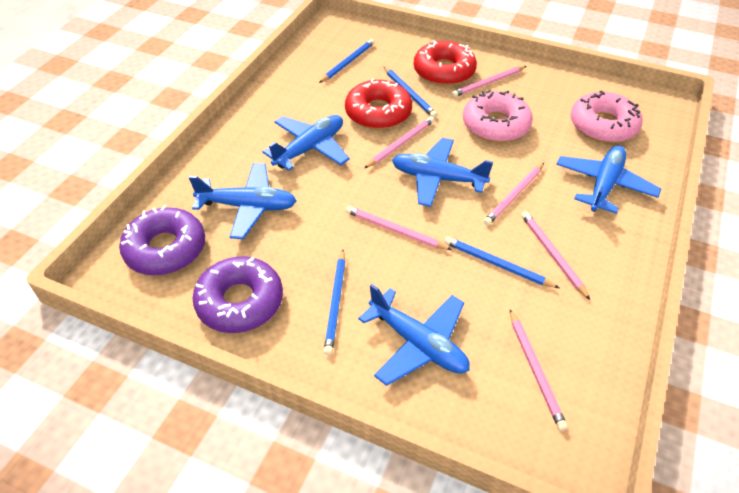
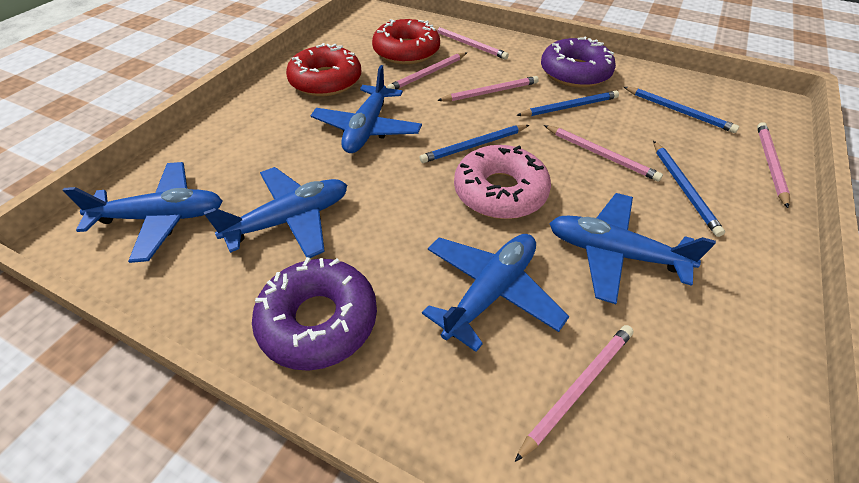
pink donut: 2 -> 1

